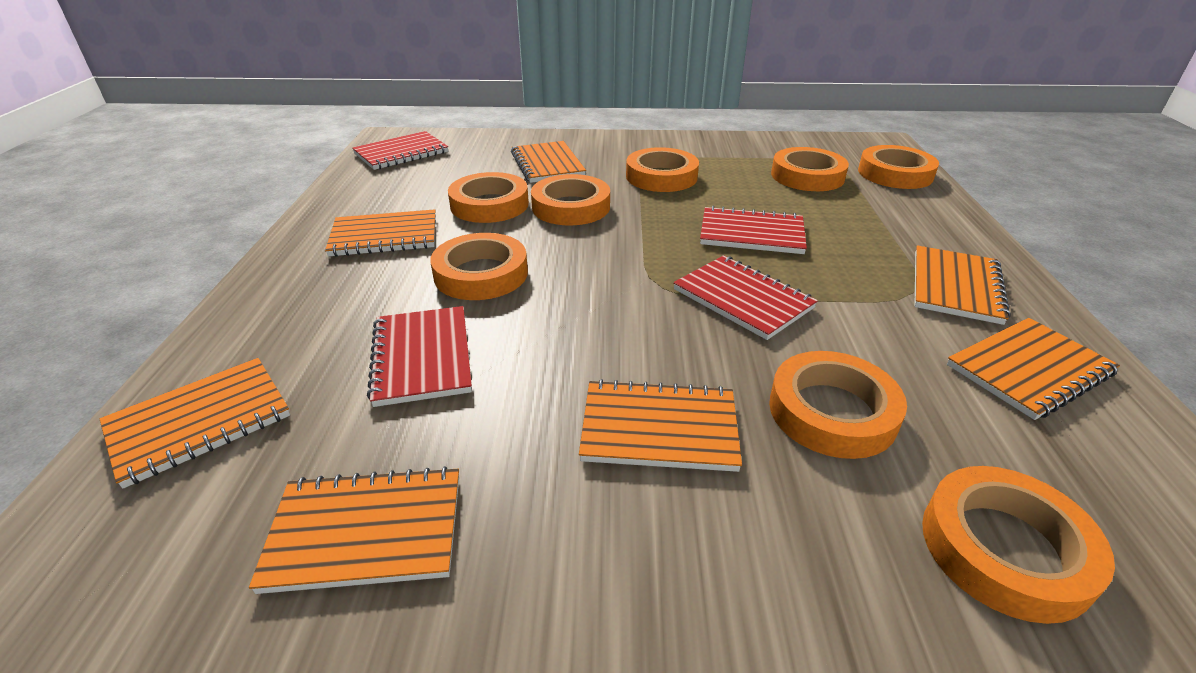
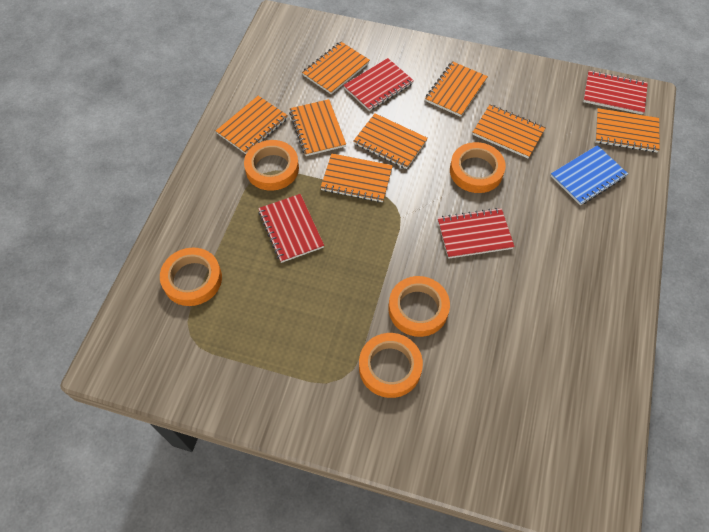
blue notebook: 0 -> 1
orange notebook: 7 -> 8
orange tape: 8 -> 5

